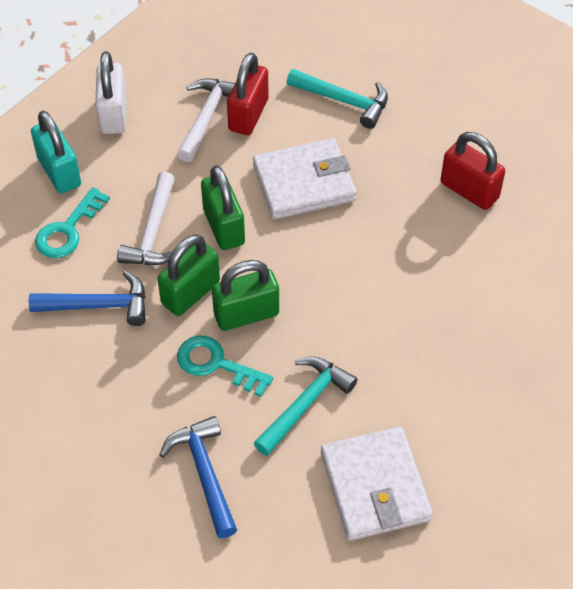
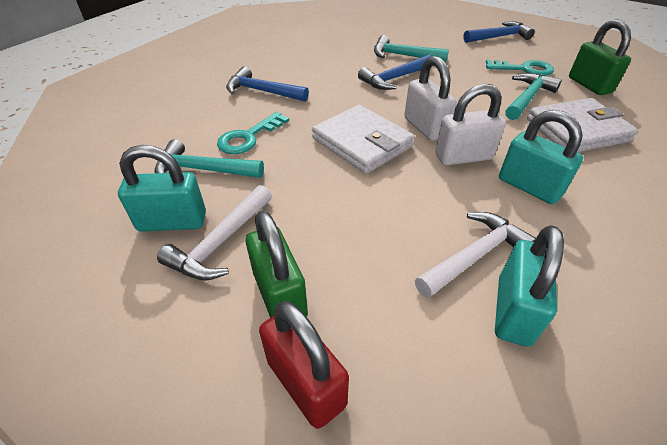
blue hammer: 2 -> 3
green padlock: 3 -> 2
red padlock: 2 -> 1
turquoise hammer: 2 -> 3
turquoise padlock: 1 -> 3
white padlock: 1 -> 2

